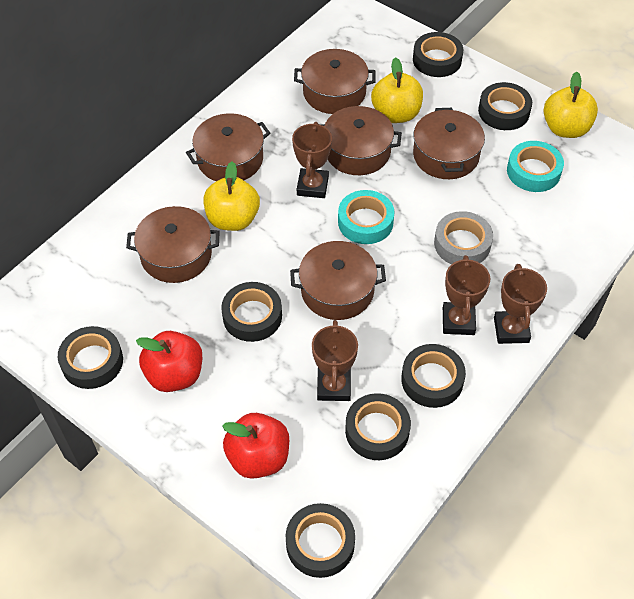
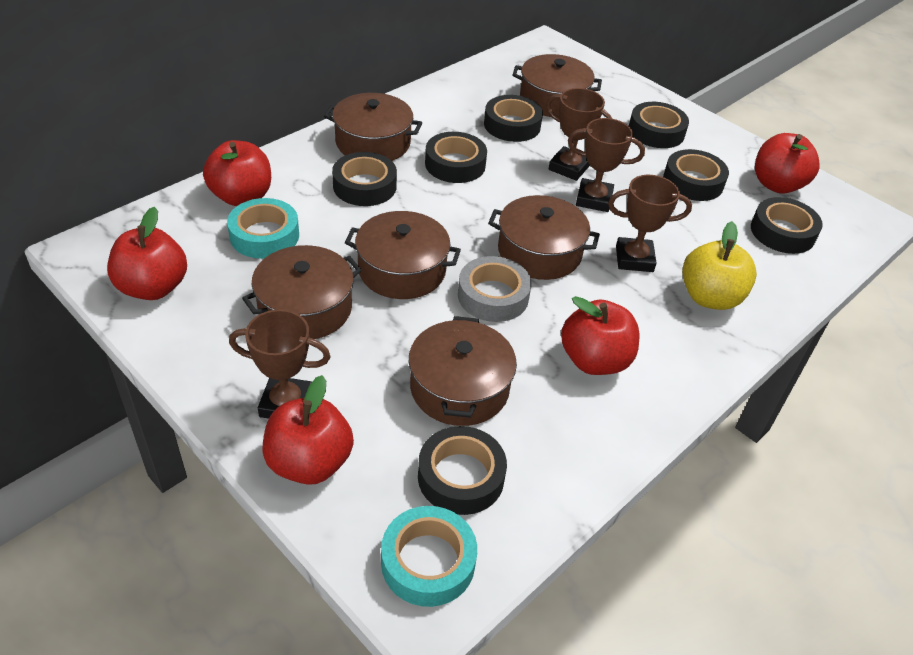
red apple: 2 -> 5
yellow apple: 3 -> 1

